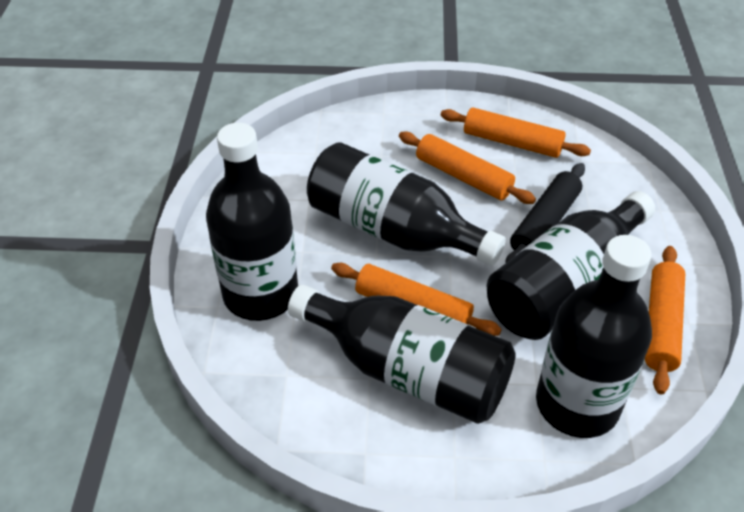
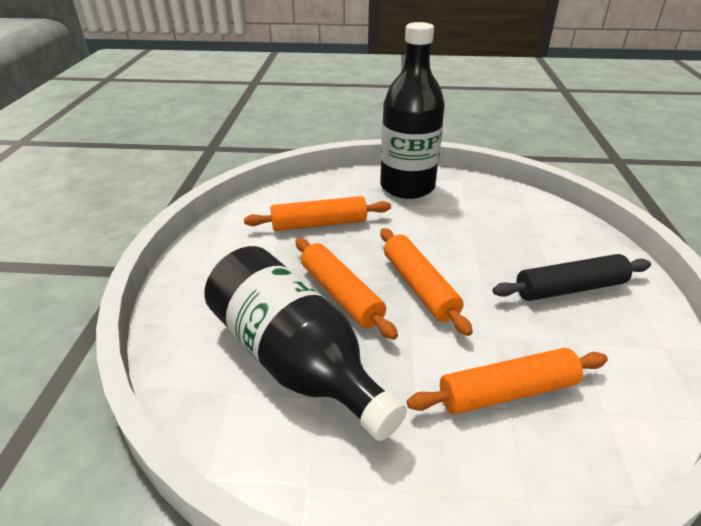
black bottle: 5 -> 2

